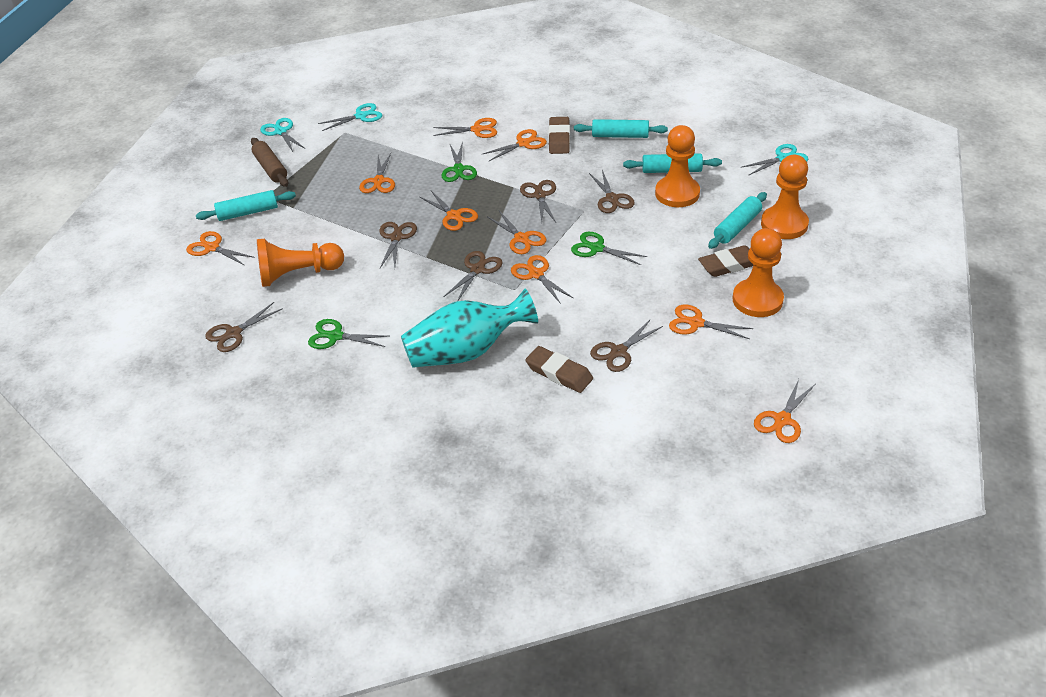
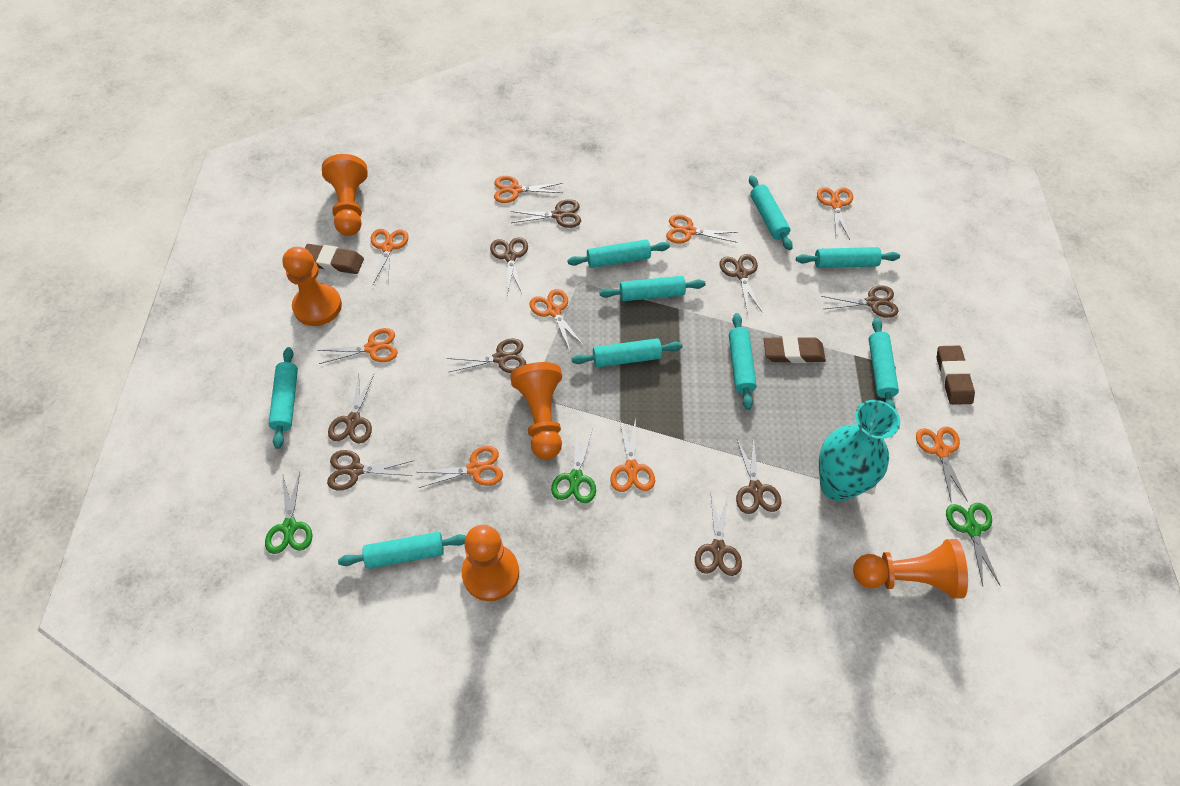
brown rolling pin: 1 -> 0
brown scissors: 6 -> 9
orange pawn: 4 -> 5
turquoise rolling pin: 4 -> 9
turquoise scissors: 3 -> 0

